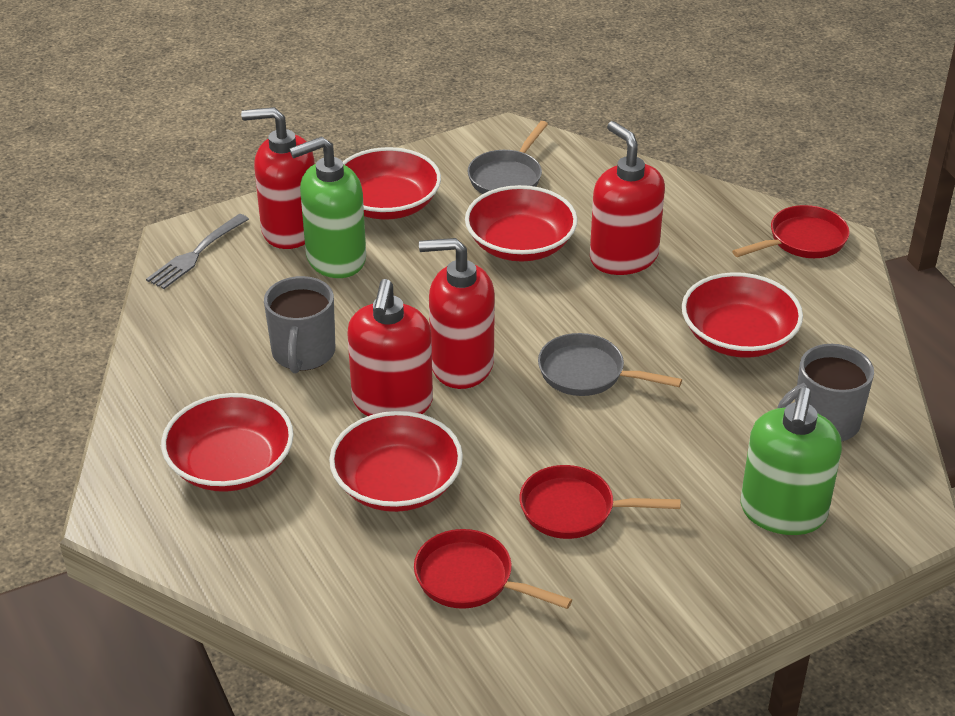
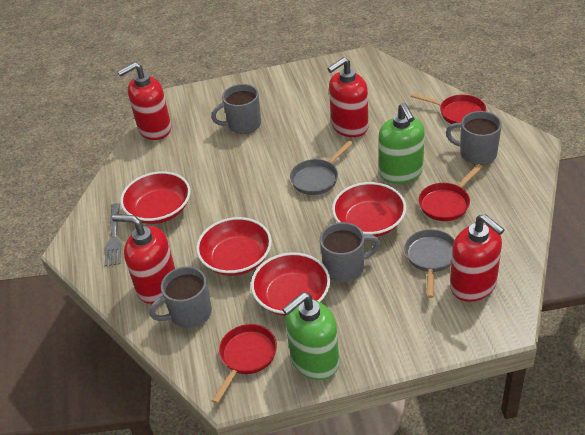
grey mug: 2 -> 4
red bowl: 5 -> 4

